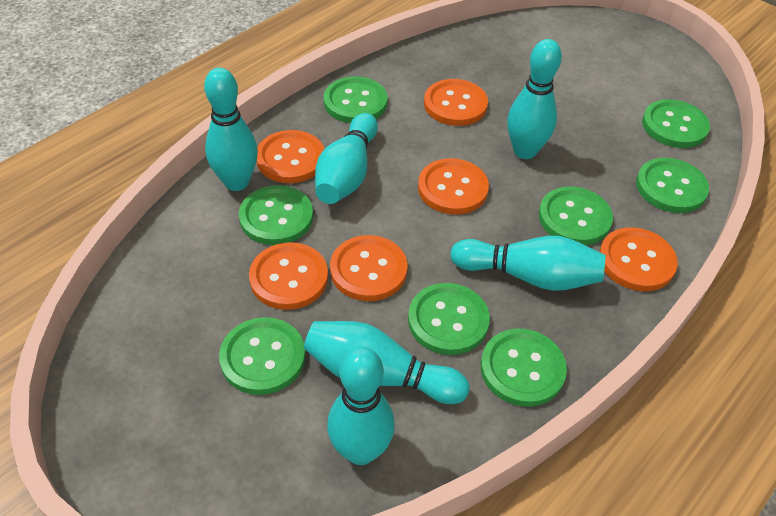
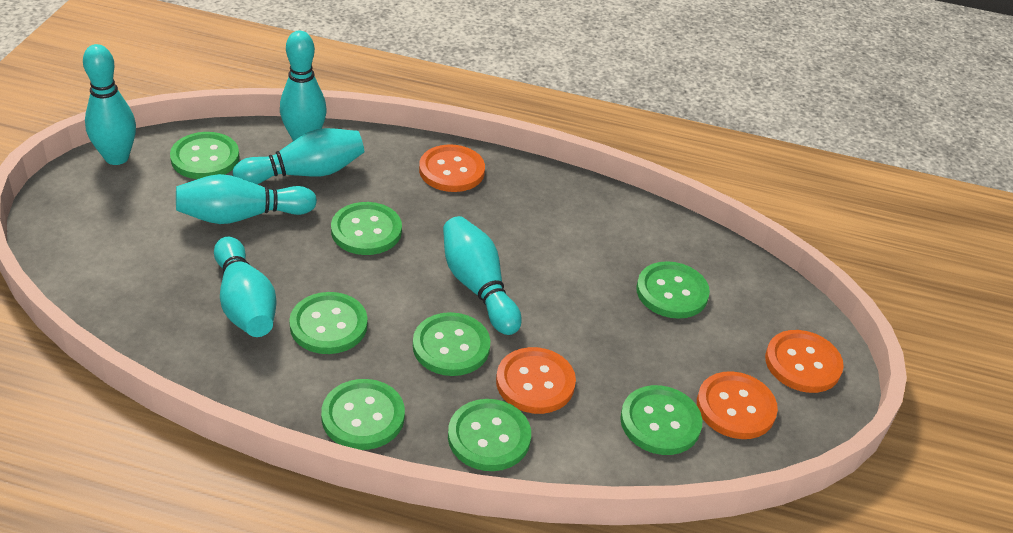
orange button: 6 -> 4

